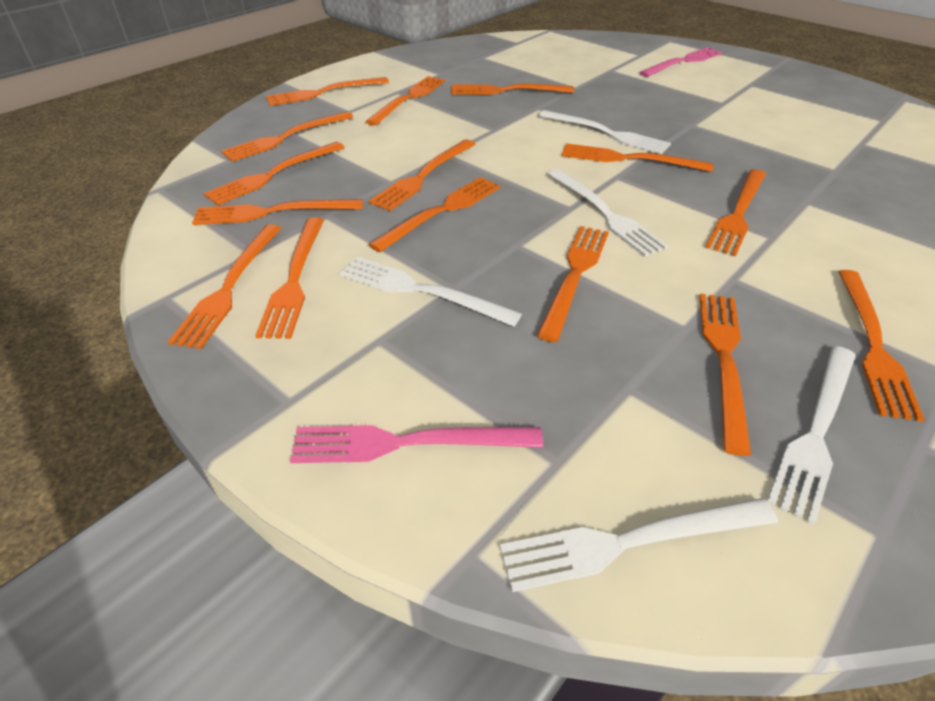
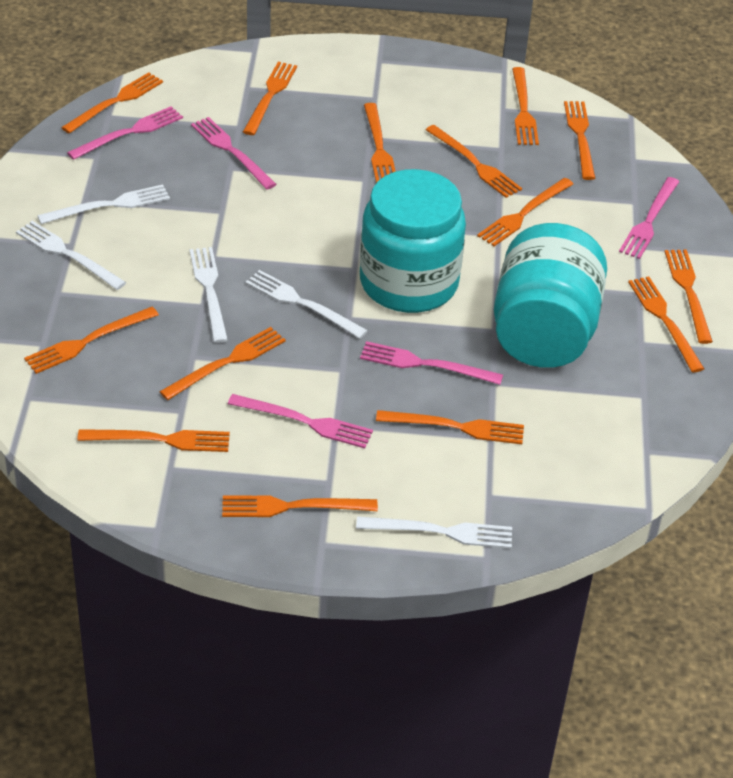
orange fork: 15 -> 14
pink fork: 2 -> 5
turquoise jar: 0 -> 2

